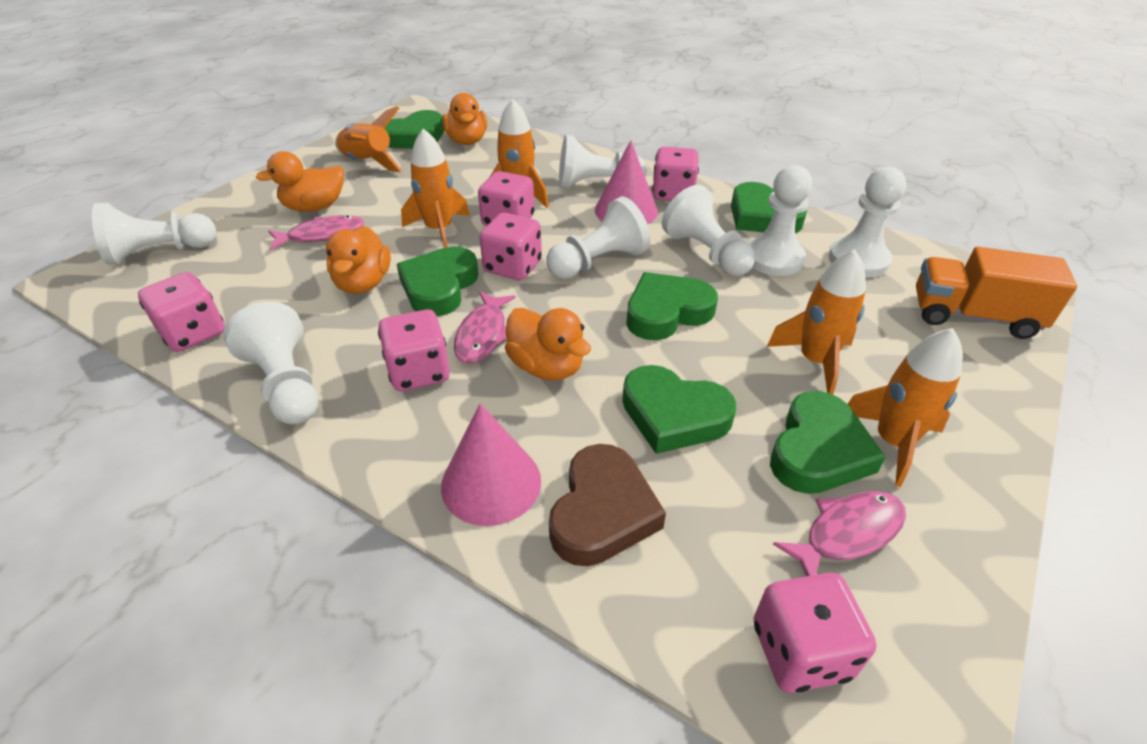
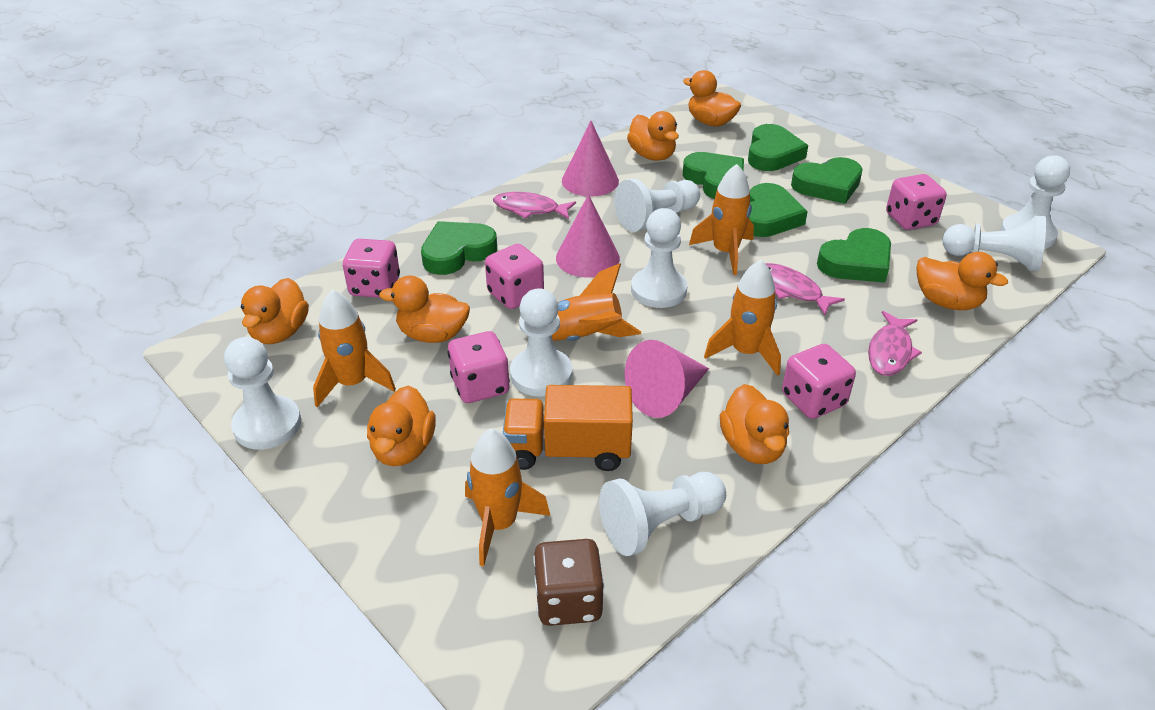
brown dice: 0 -> 1
brown heart: 1 -> 0
orange duck: 4 -> 7
pink cone: 2 -> 3
pink dice: 6 -> 5

